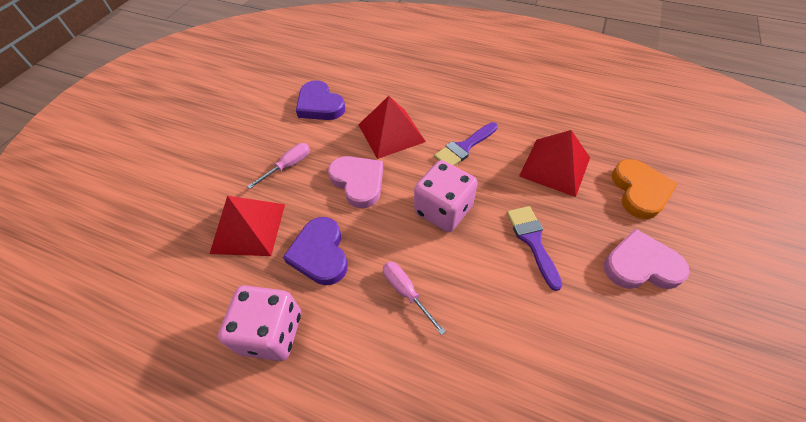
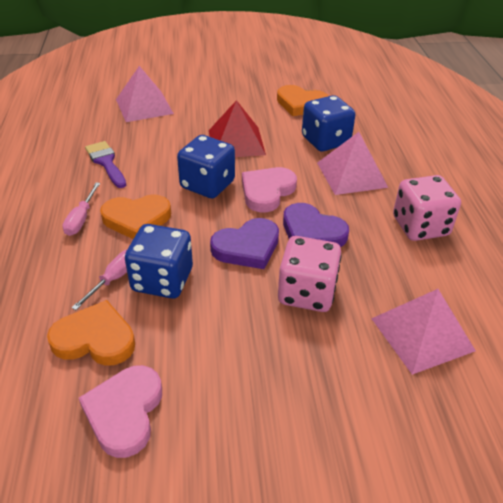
blue dice: 0 -> 3
orange heart: 1 -> 3
pink pyramid: 0 -> 3
purple brush: 2 -> 1
red pyramid: 3 -> 1

